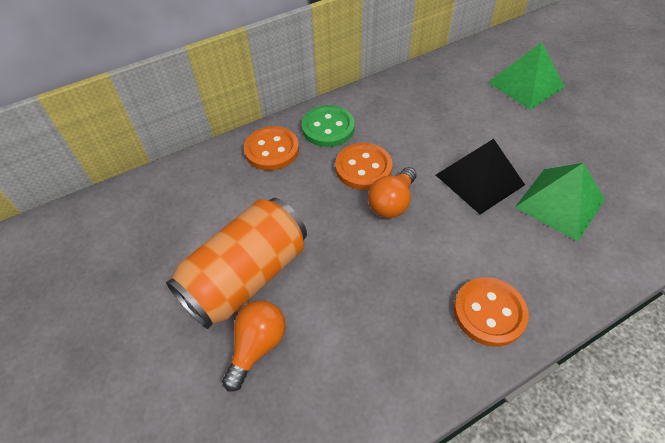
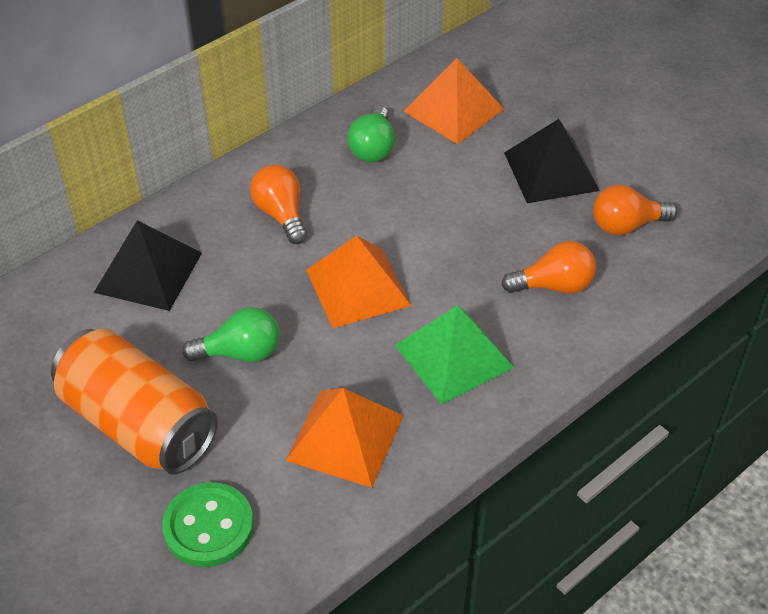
black pyramid: 1 -> 2
green light bulb: 0 -> 2
green pyramid: 2 -> 1
orange button: 3 -> 0
orange light bulb: 2 -> 3
orange pyramid: 0 -> 3

